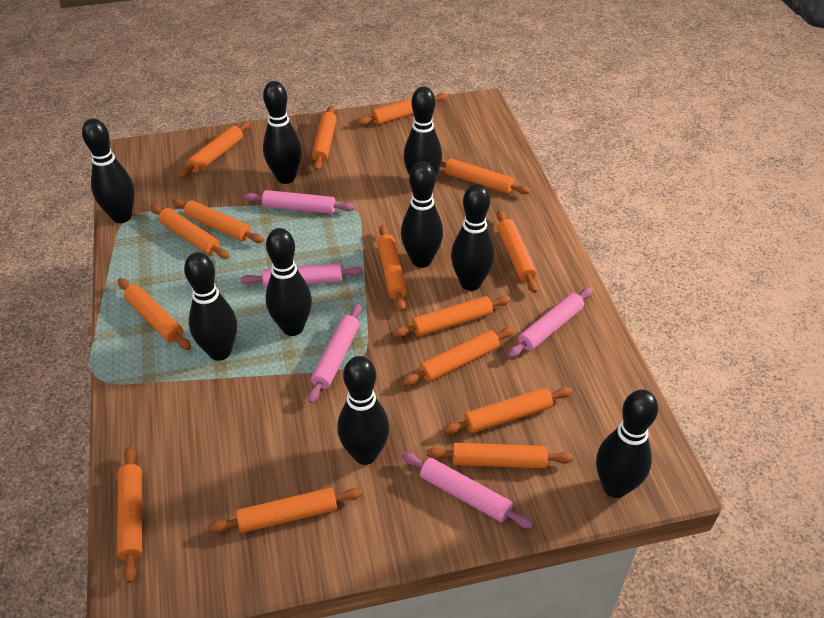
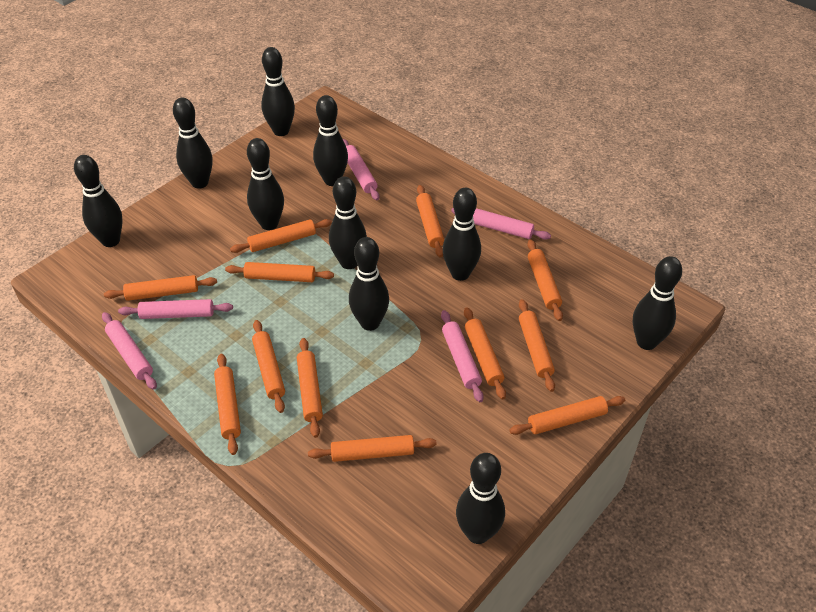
black bowling pin: 9 -> 10
orange rolling pin: 15 -> 12

